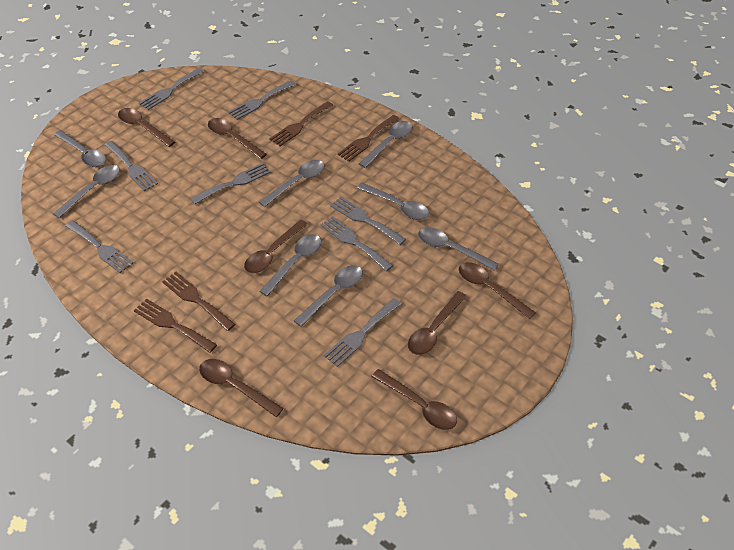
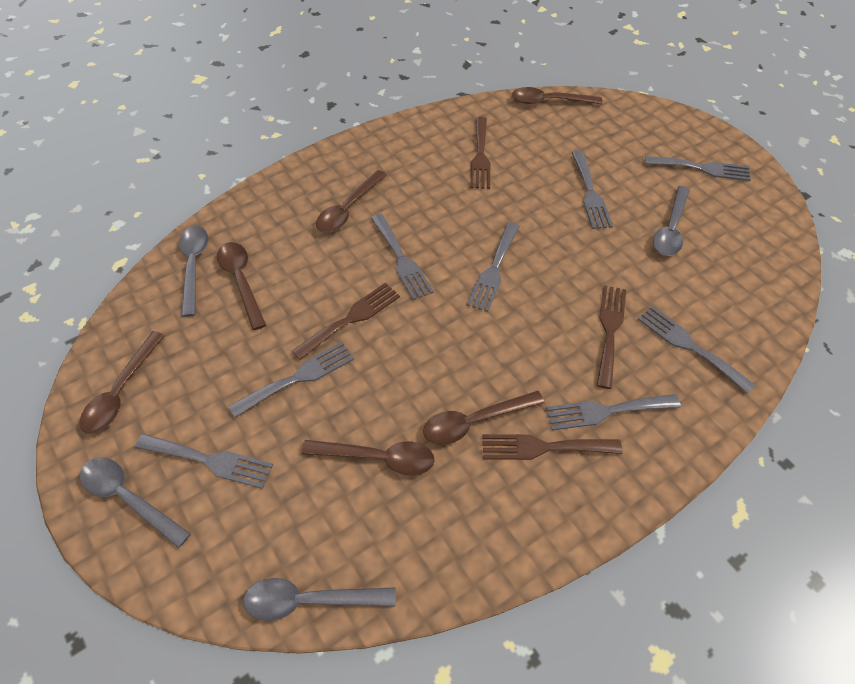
brown spoon: 7 -> 6
grey spoon: 8 -> 4

